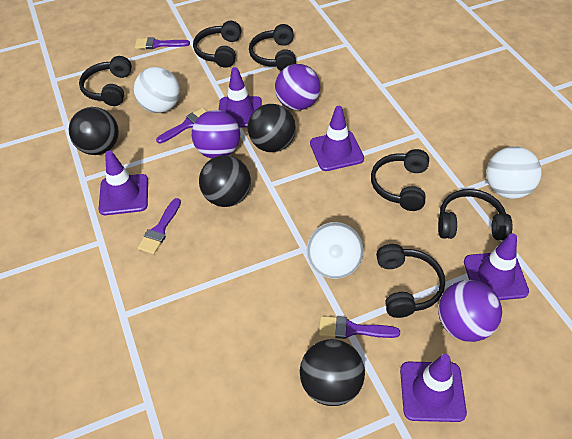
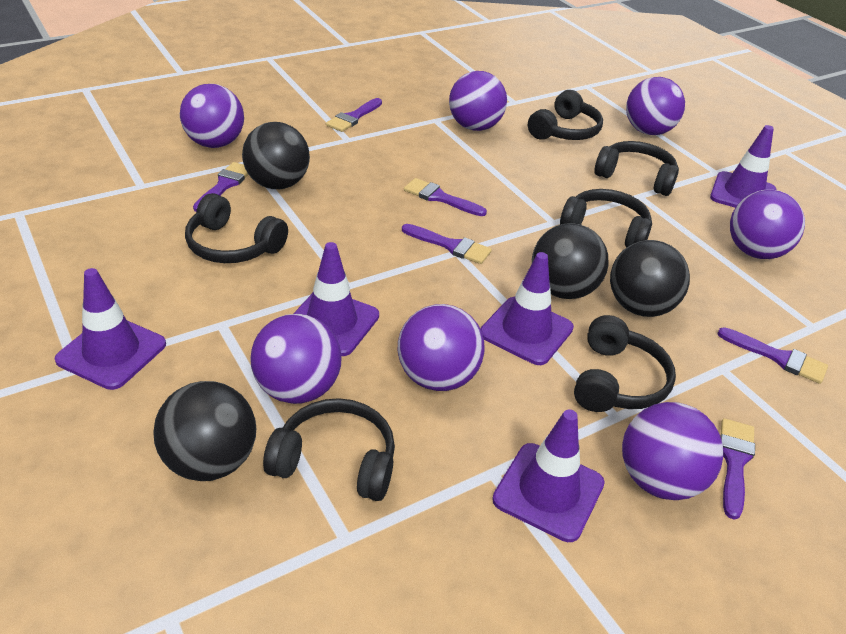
purple ball: 3 -> 7
purple brush: 4 -> 6
white ball: 3 -> 0

